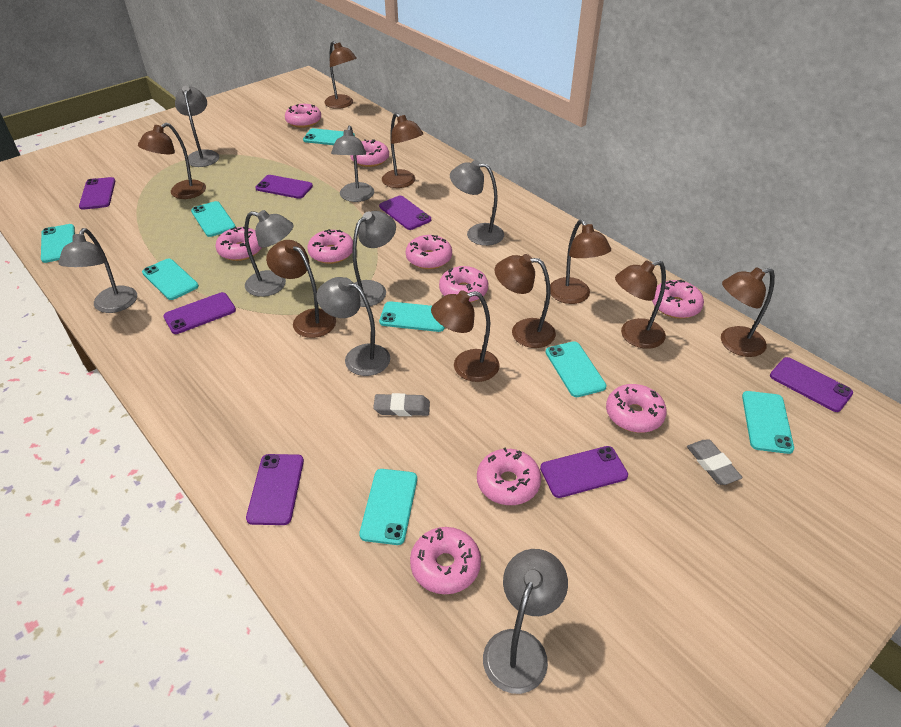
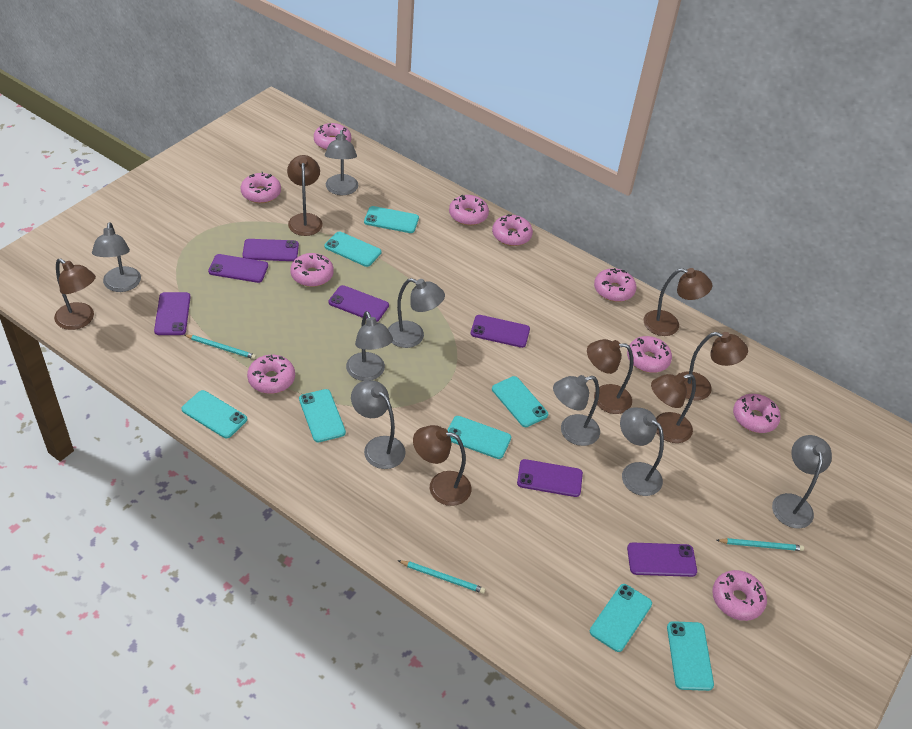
brown lamp: 9 -> 7
grey eraser: 2 -> 0
turquoise pencil: 0 -> 3

